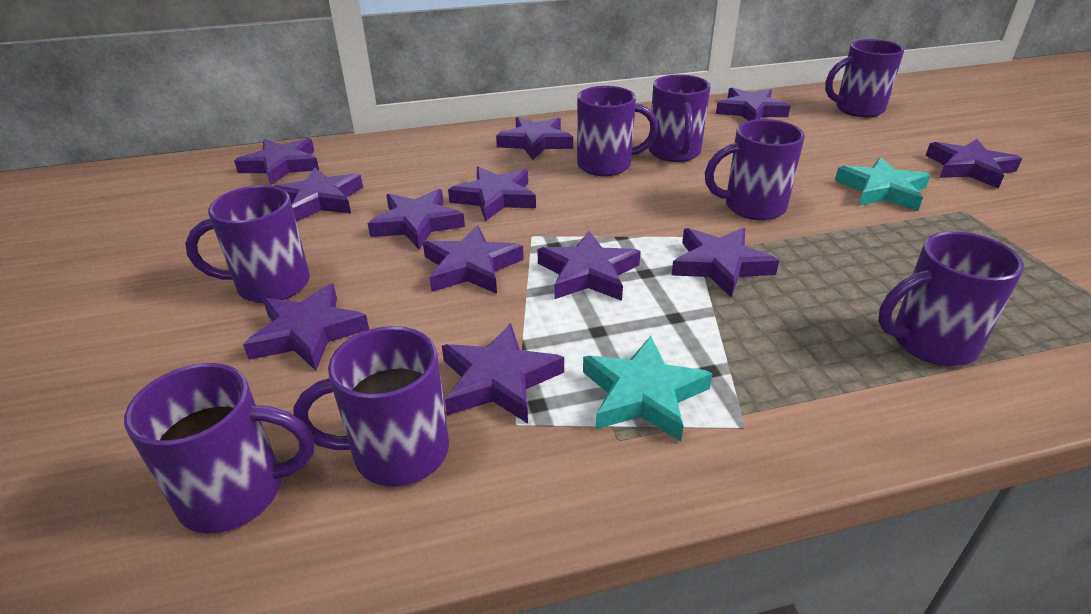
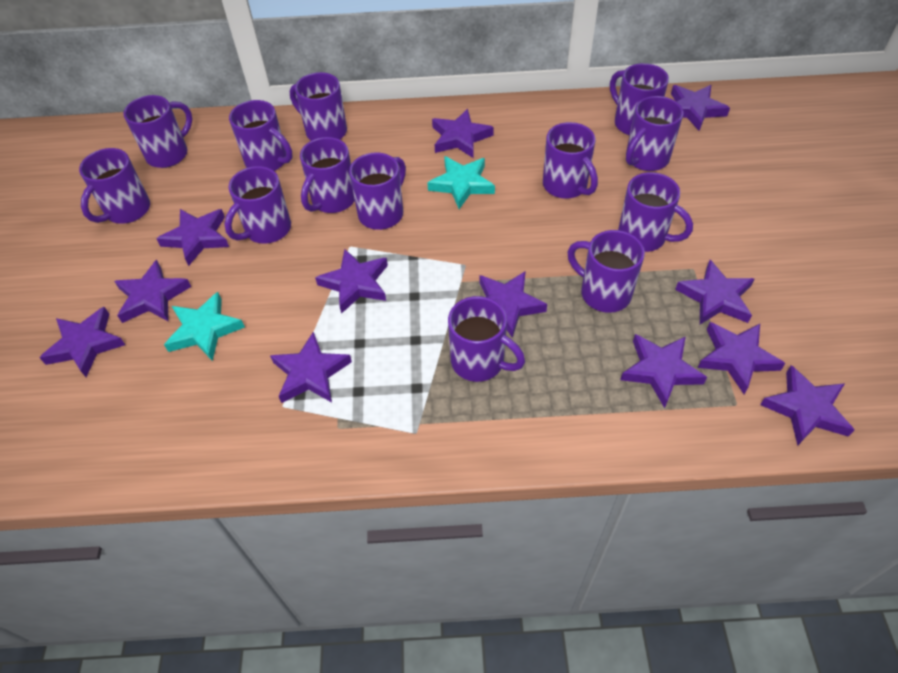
purple mug: 8 -> 13

